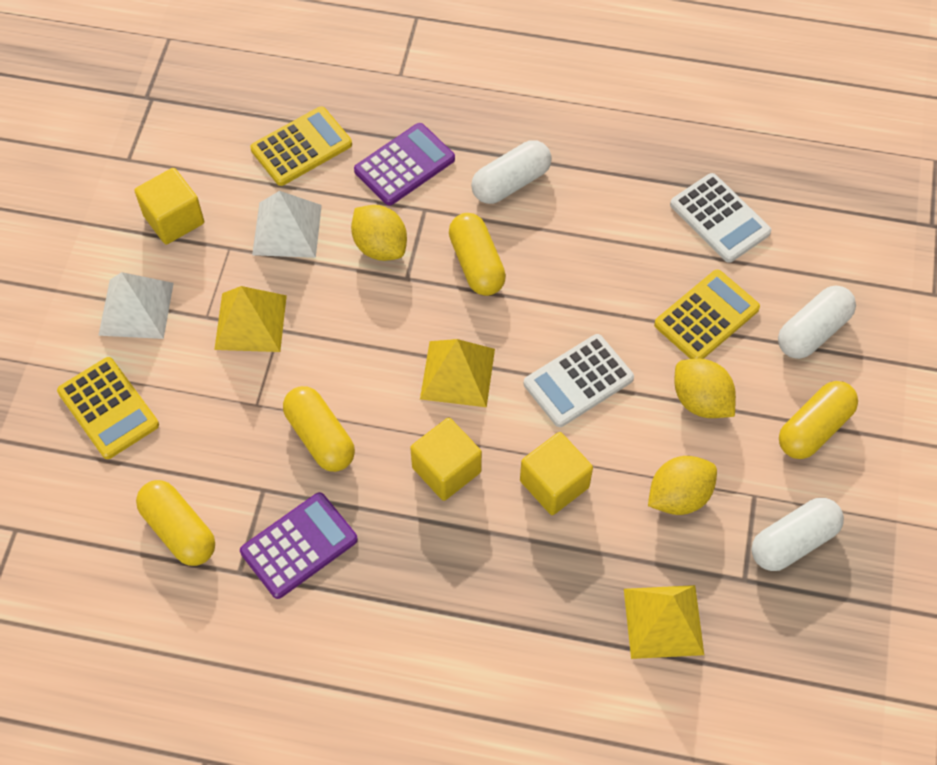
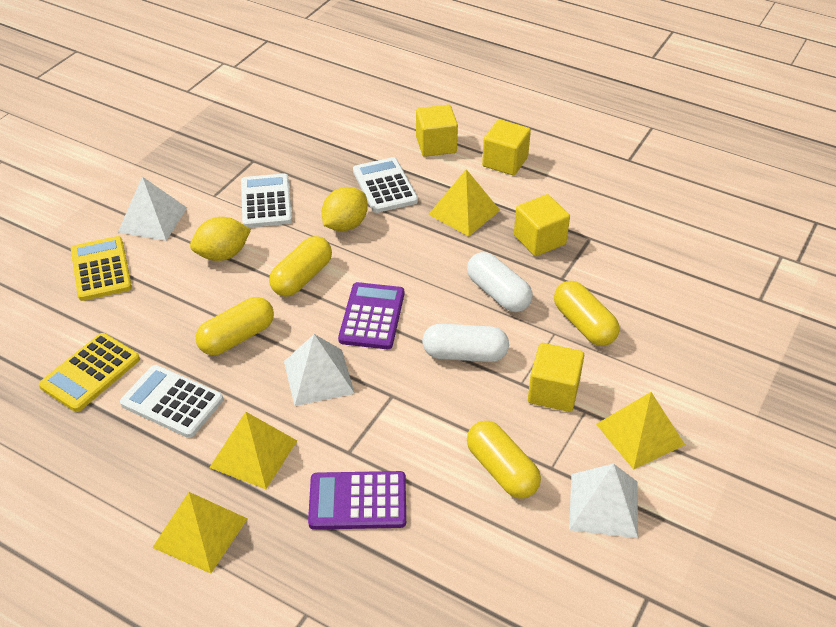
white calculator: 2 -> 3
white capsule: 3 -> 2
white pyramid: 2 -> 3
yellow calculator: 3 -> 2
yellow cube: 3 -> 4
yellow lemon: 3 -> 2
yellow pyramid: 3 -> 4

